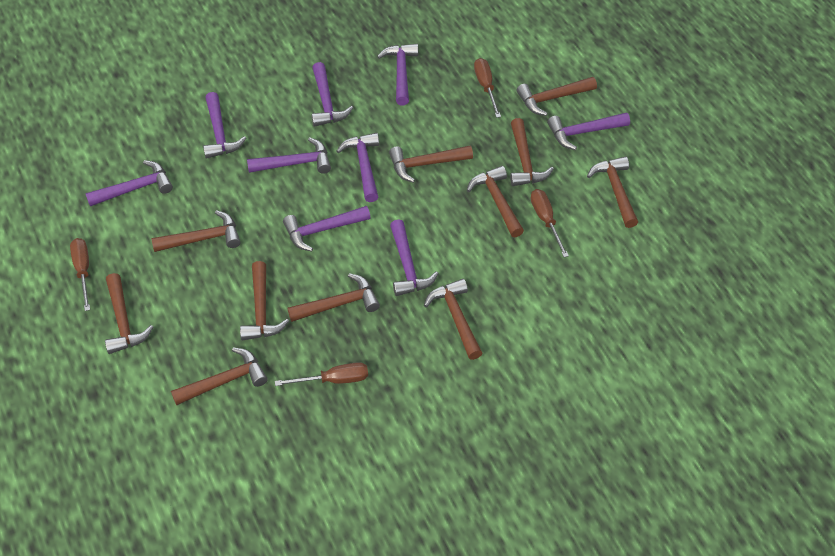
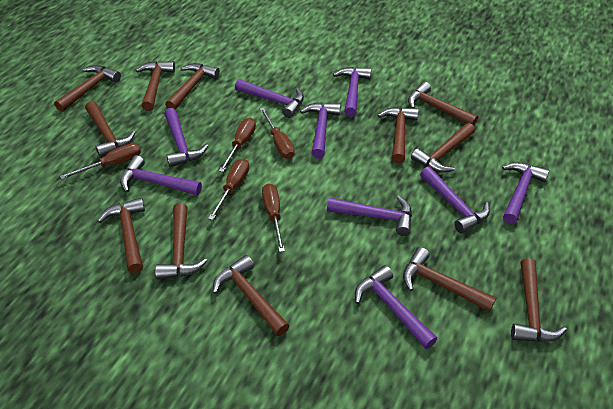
brown hammer: 11 -> 12
brown screwdriver: 4 -> 5

